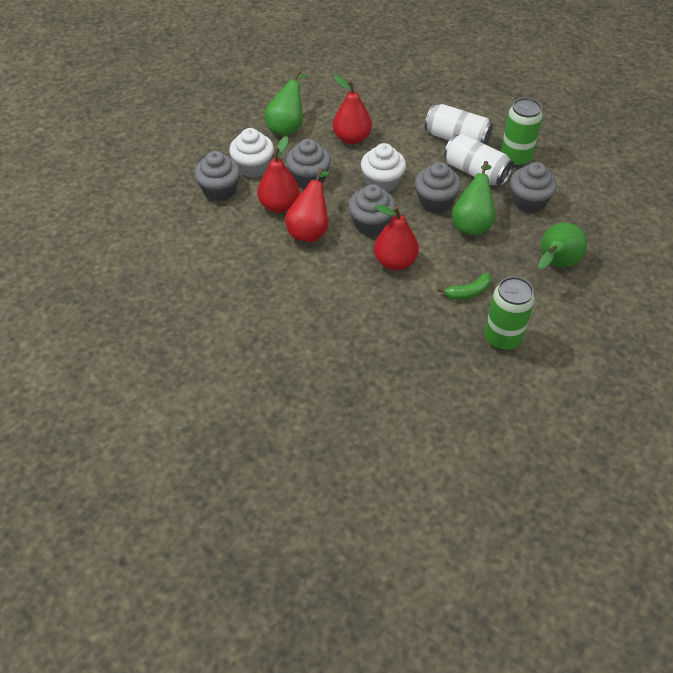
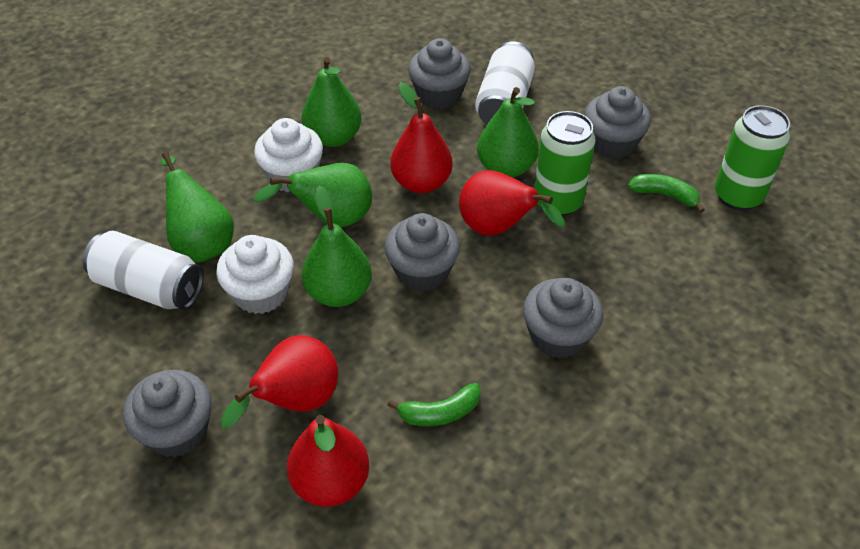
green banana: 1 -> 2
green pear: 3 -> 5

